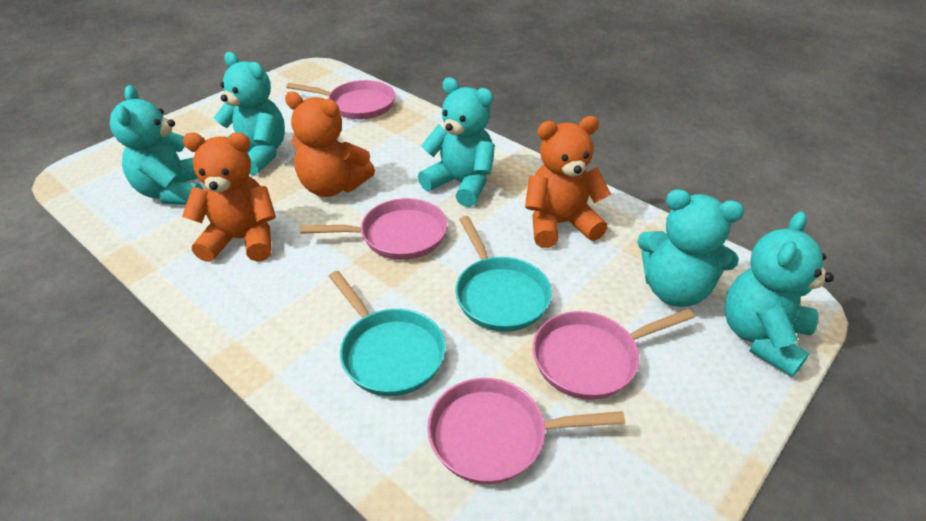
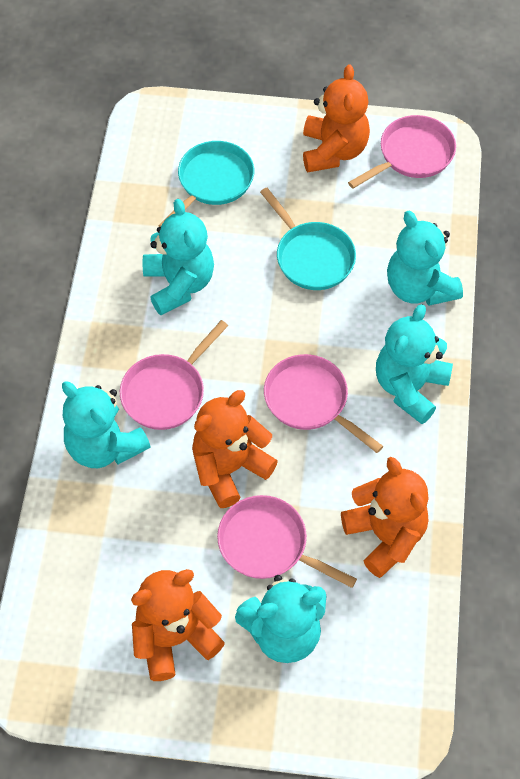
orange teddy bear: 3 -> 4

